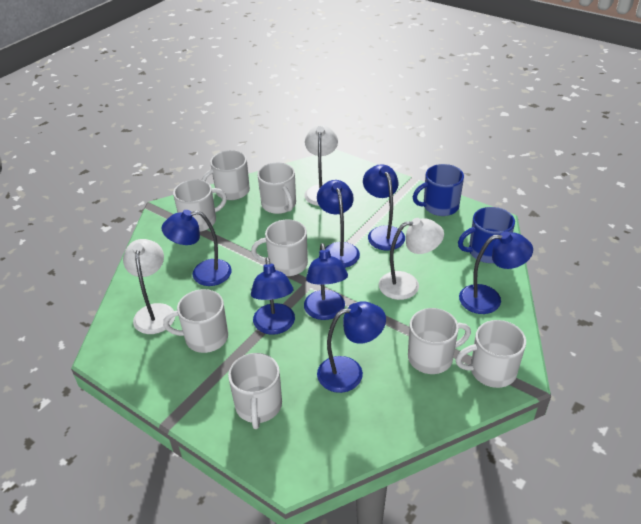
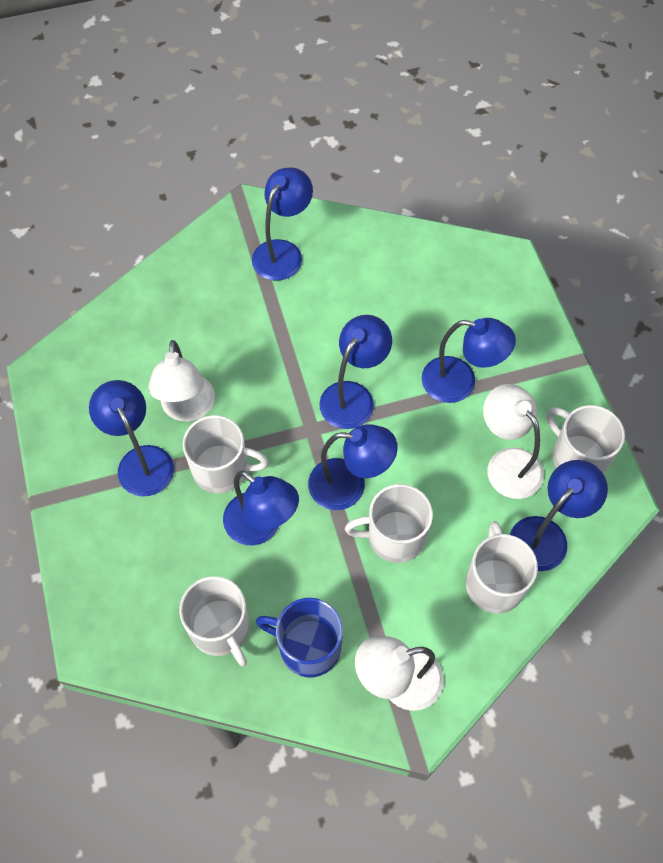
blue mug: 2 -> 1
white mug: 8 -> 5

